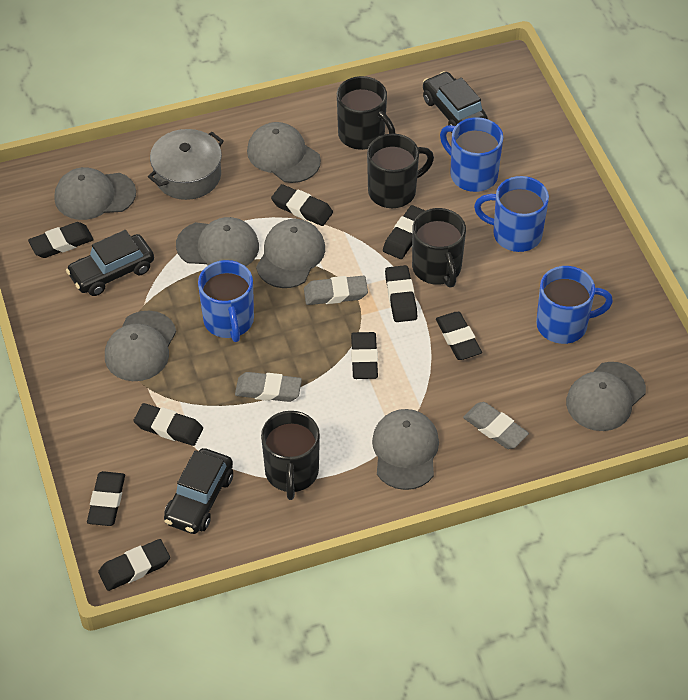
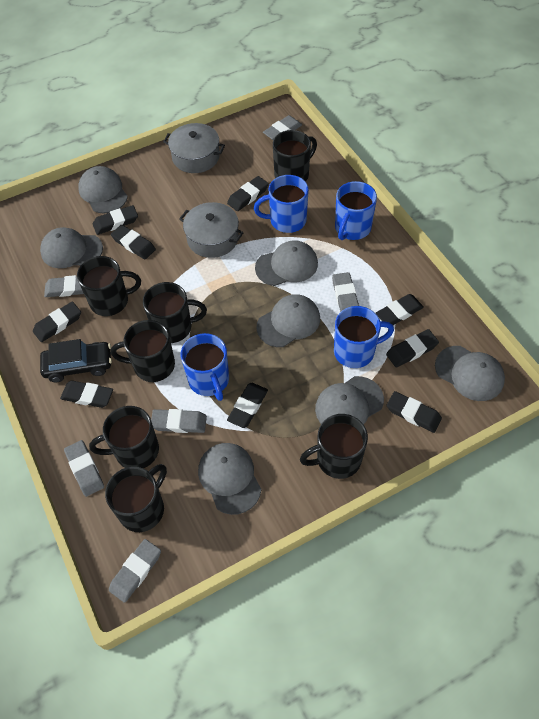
black car: 3 -> 1
black mug: 4 -> 7
grey eraser: 3 -> 6
grey pot: 1 -> 2

